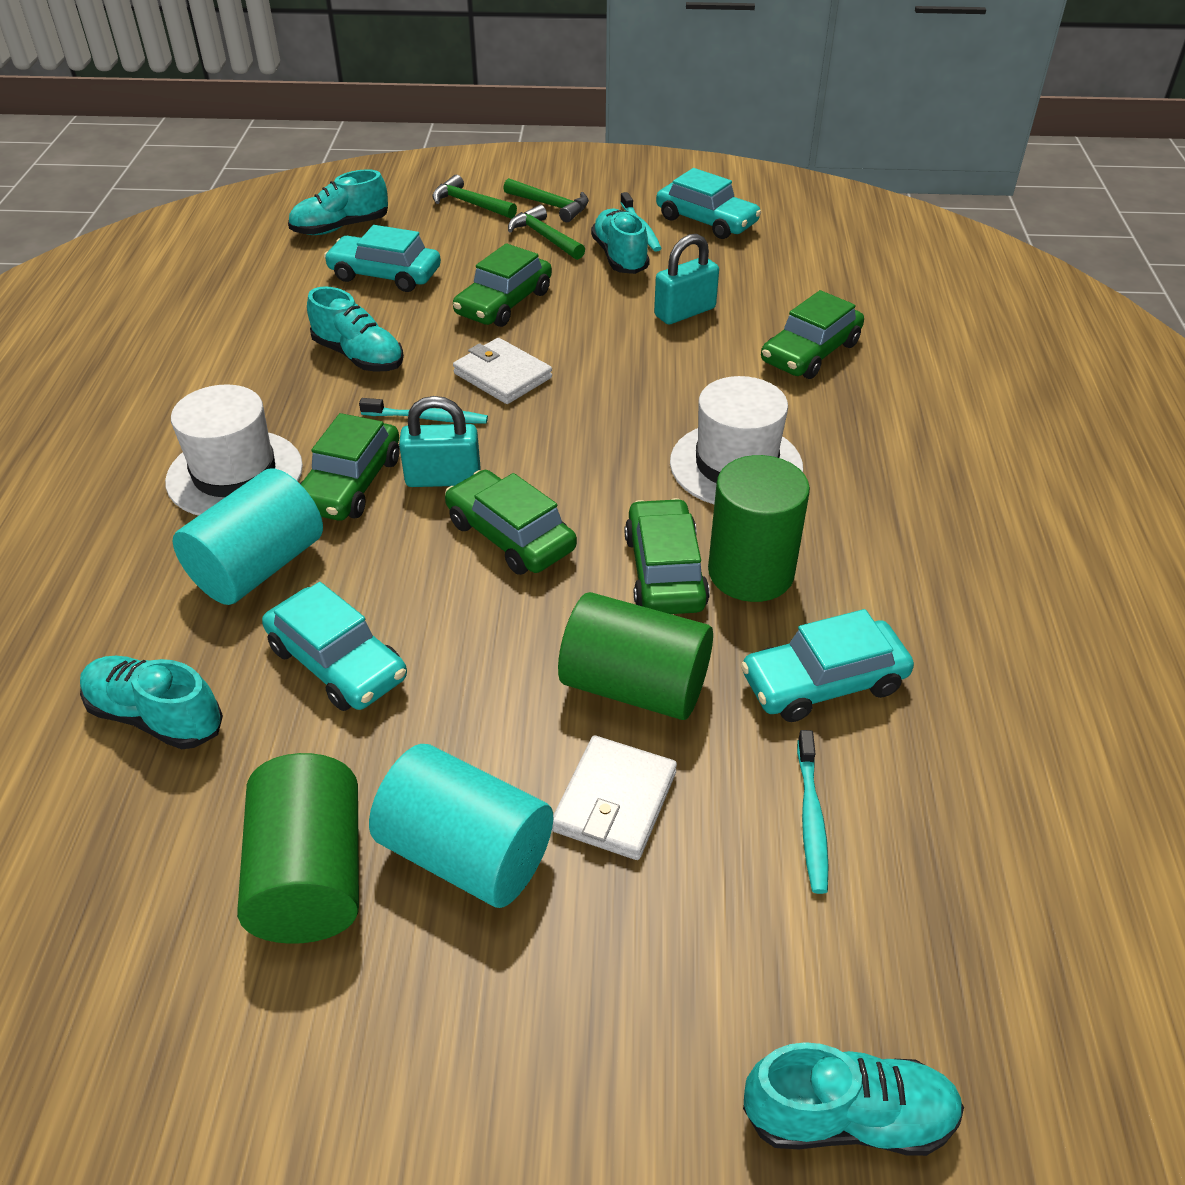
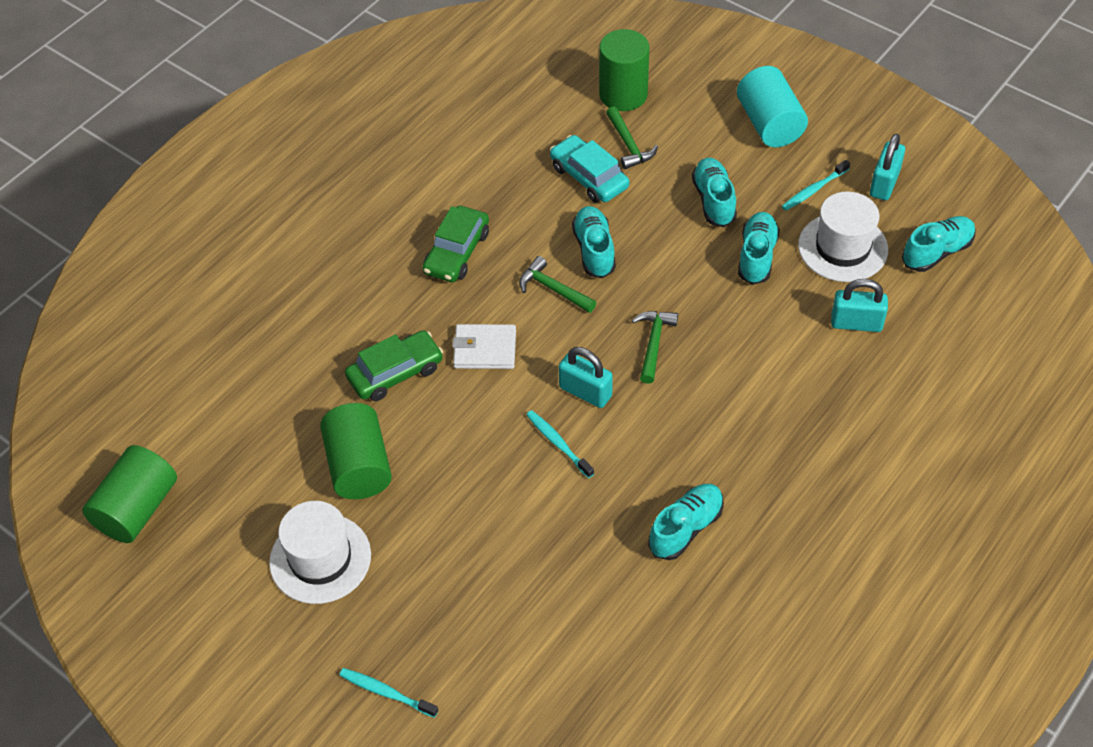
green car: 5 -> 2
turquoise car: 4 -> 1
turquoise cylinder: 2 -> 1
turquoise padlock: 2 -> 3
white wallet: 2 -> 1

